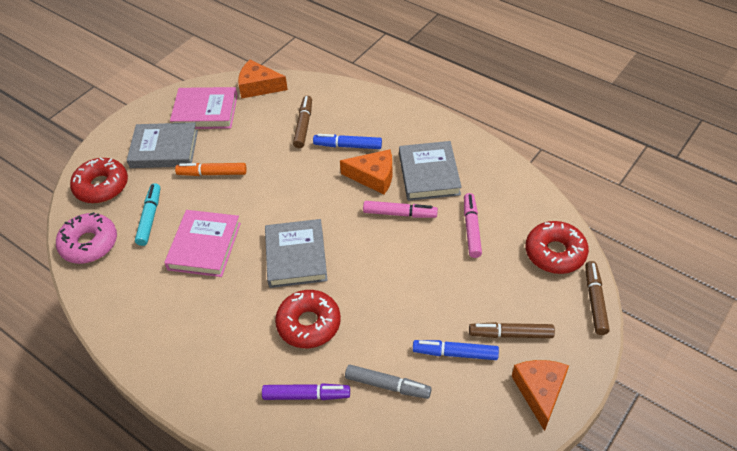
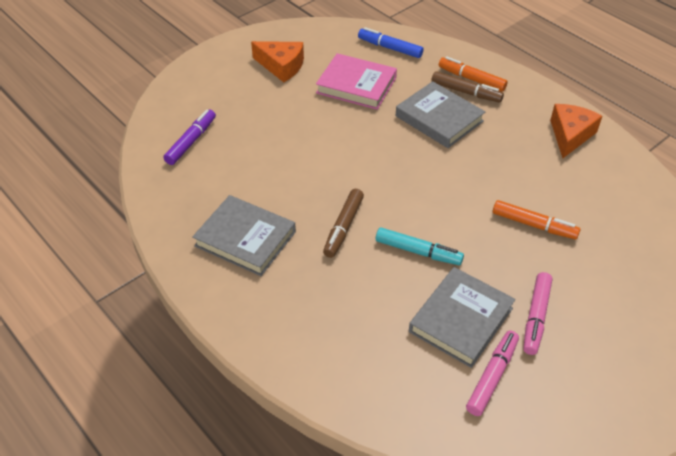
blue marker: 2 -> 1
brown marker: 3 -> 2
grey marker: 1 -> 0
orange cheese: 3 -> 2
orange marker: 1 -> 2
pink book: 2 -> 1
pink donut: 1 -> 0
red donut: 3 -> 0

